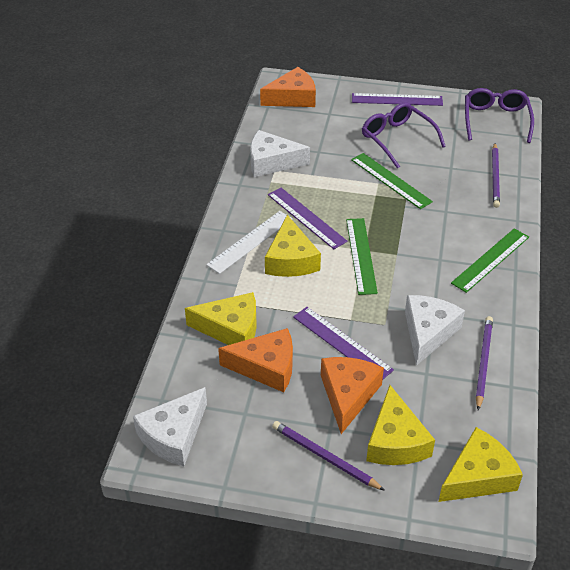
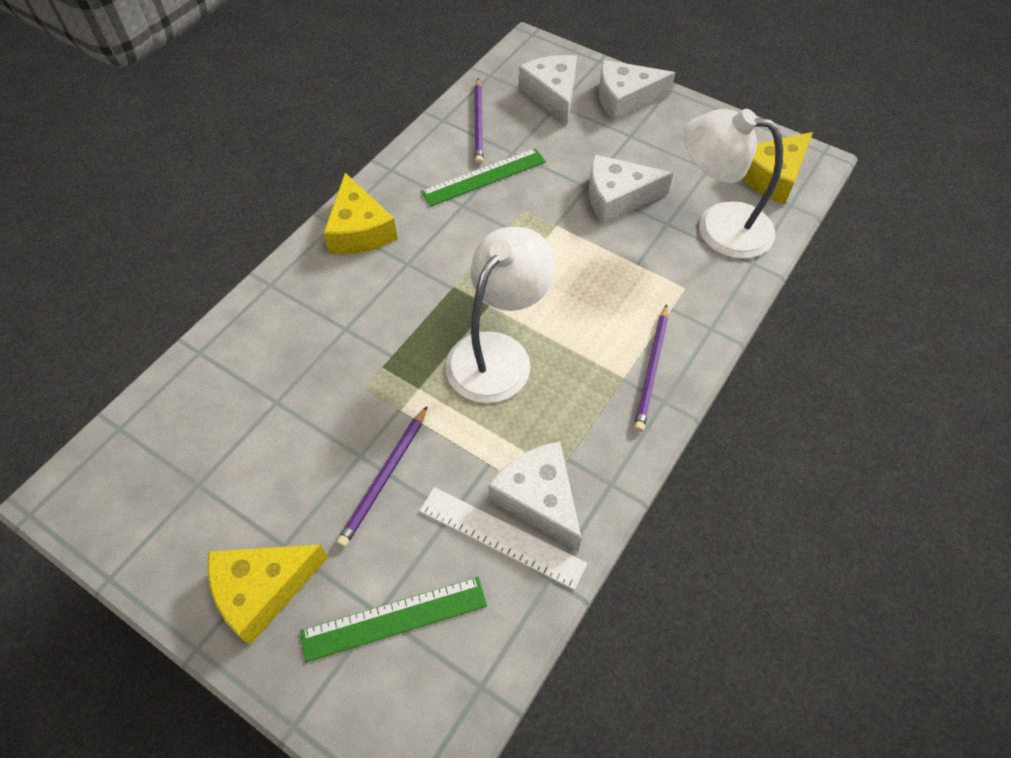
green ruler: 3 -> 2
orange cheese: 3 -> 0
purple glasses: 2 -> 0
purple ruler: 3 -> 0
white cheese: 3 -> 4
white lamp: 0 -> 2
yellow cheese: 4 -> 3

